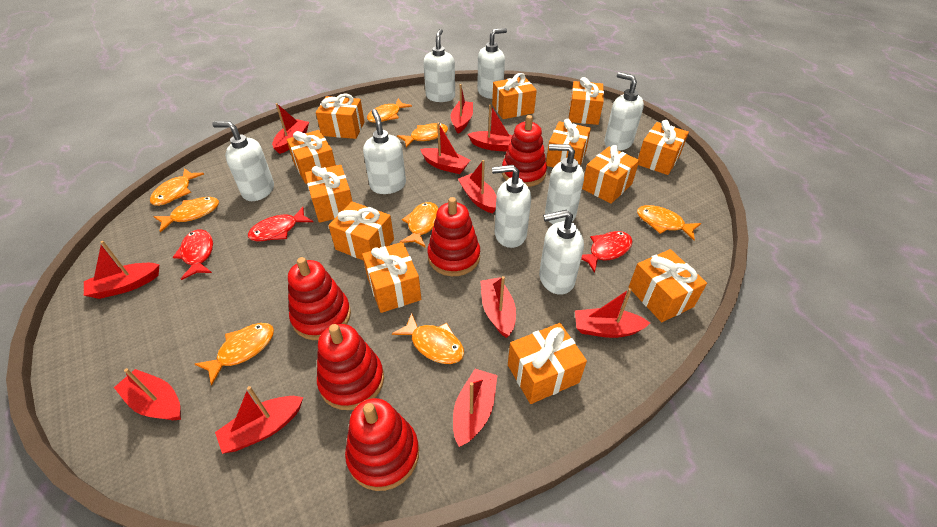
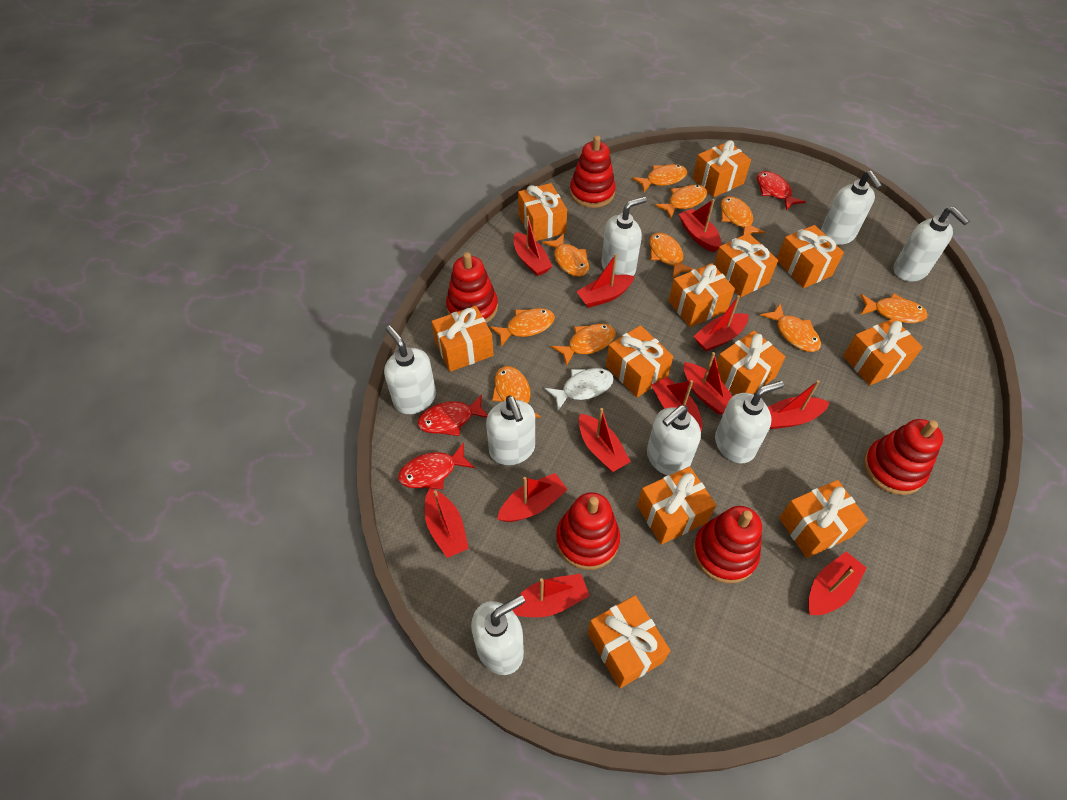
orange fish: 8 -> 10
red boat: 11 -> 12
white fish: 0 -> 1

